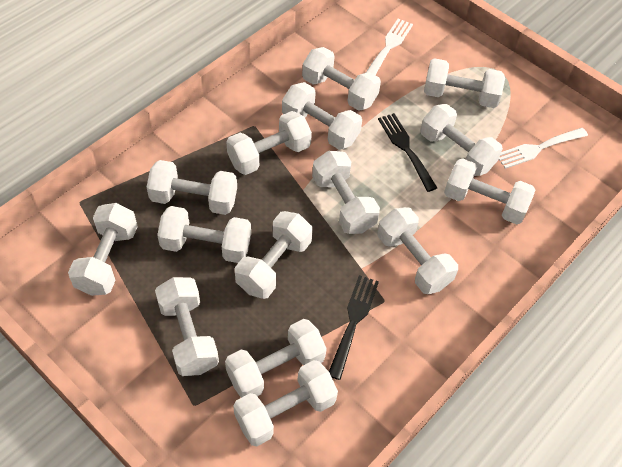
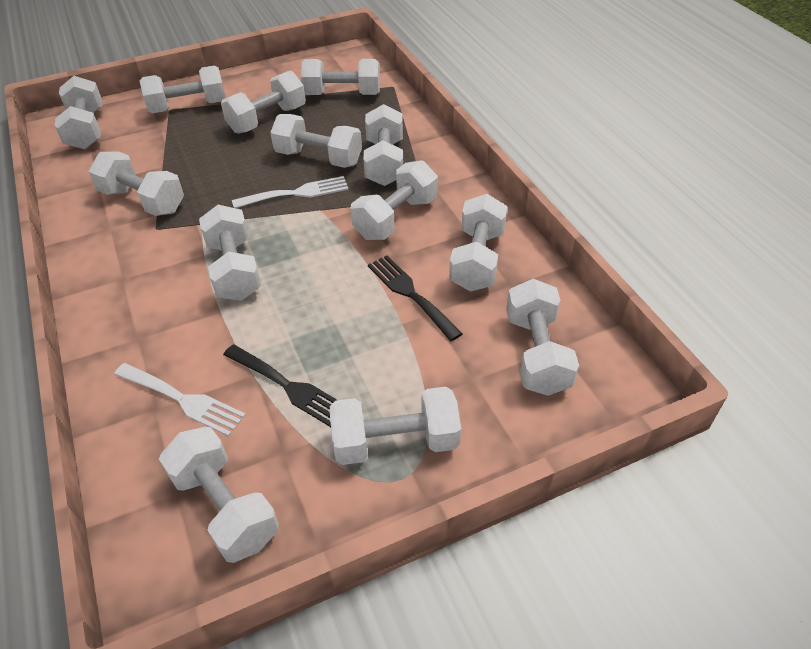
white dumbbell: 15 -> 13

